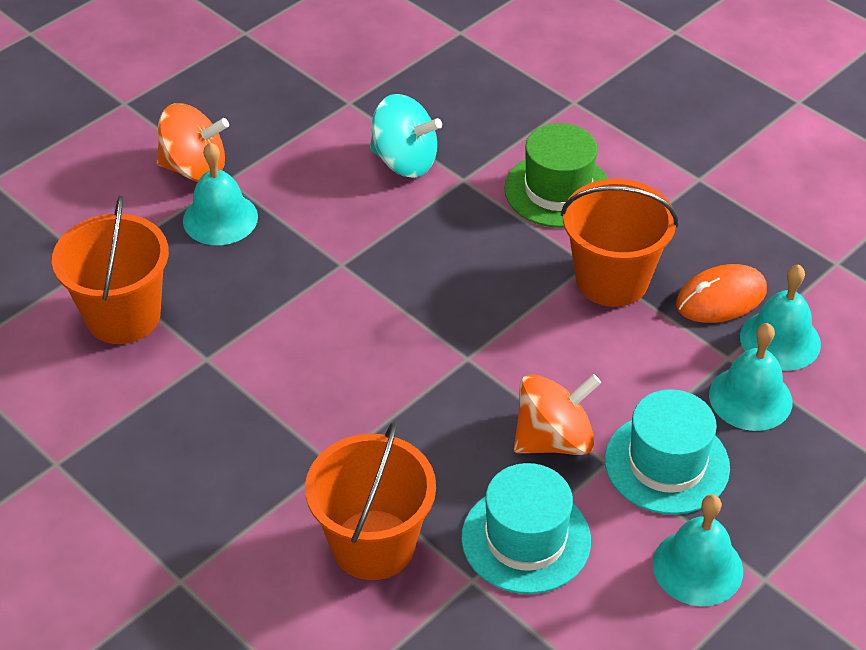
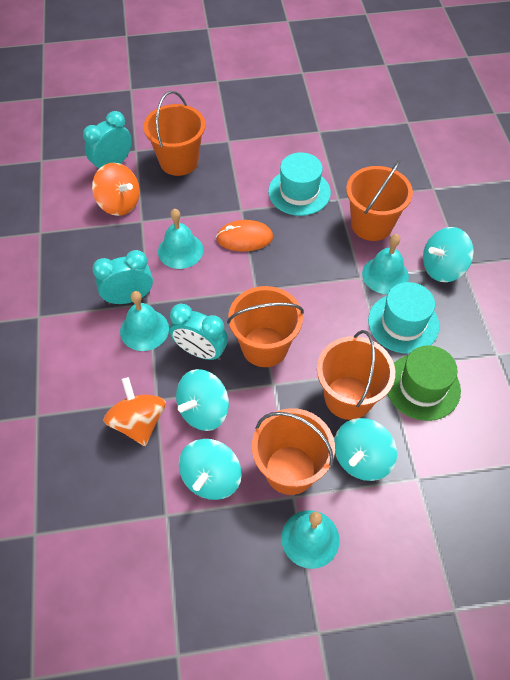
orange bucket: 3 -> 5
turquoise clock: 0 -> 3
turquoise spinning top: 1 -> 4

